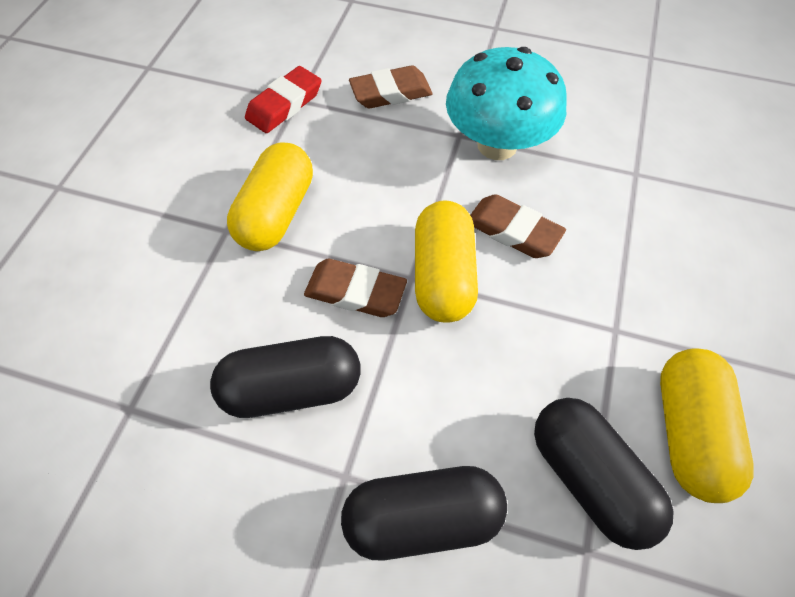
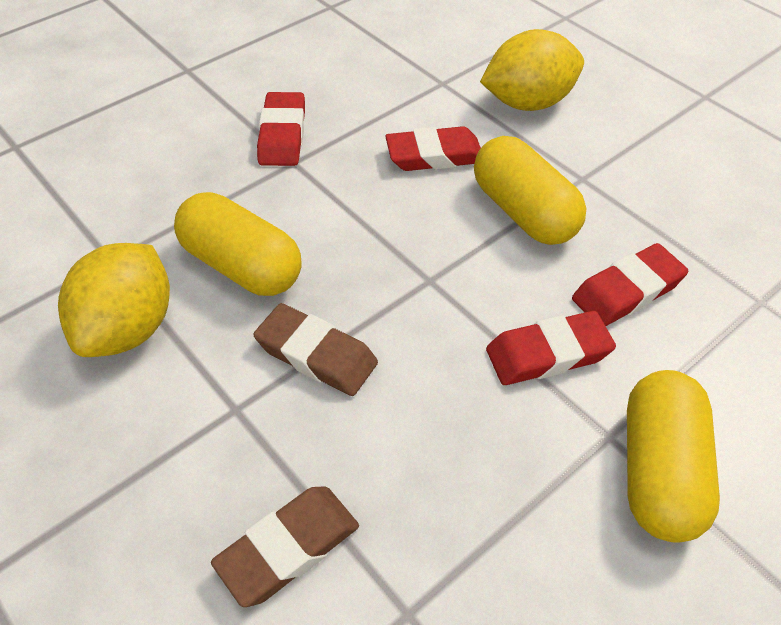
black capsule: 3 -> 0
brown eraser: 3 -> 2
red eraser: 1 -> 4
turquoise mushroom: 1 -> 0
yellow lemon: 0 -> 2

